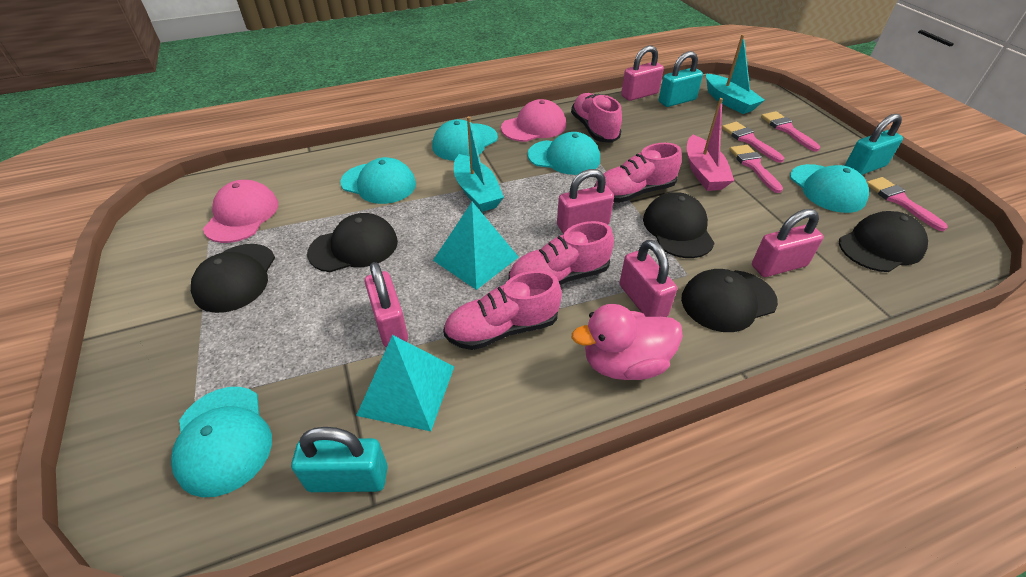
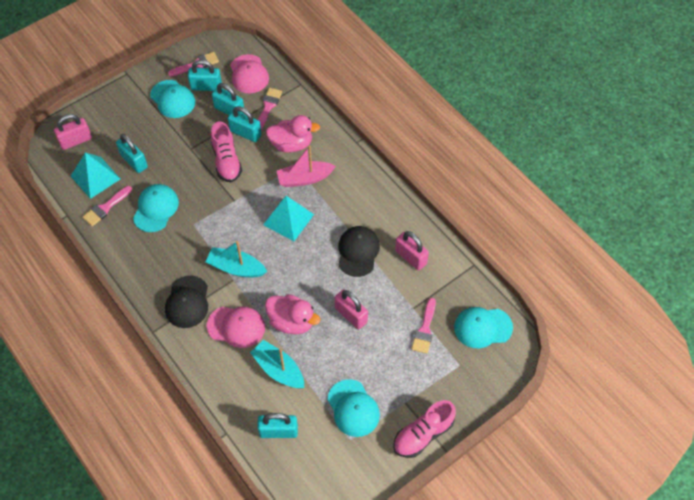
black cap: 5 -> 2
pink duck: 1 -> 2
pink padlock: 5 -> 3
pink shoe: 4 -> 2
turquoise cap: 5 -> 4
turquoise padlock: 3 -> 5

